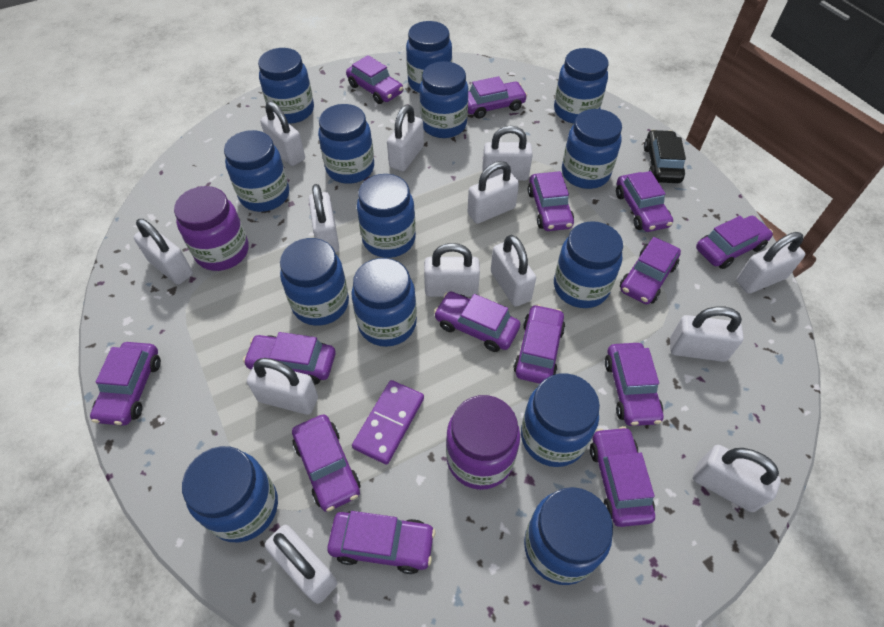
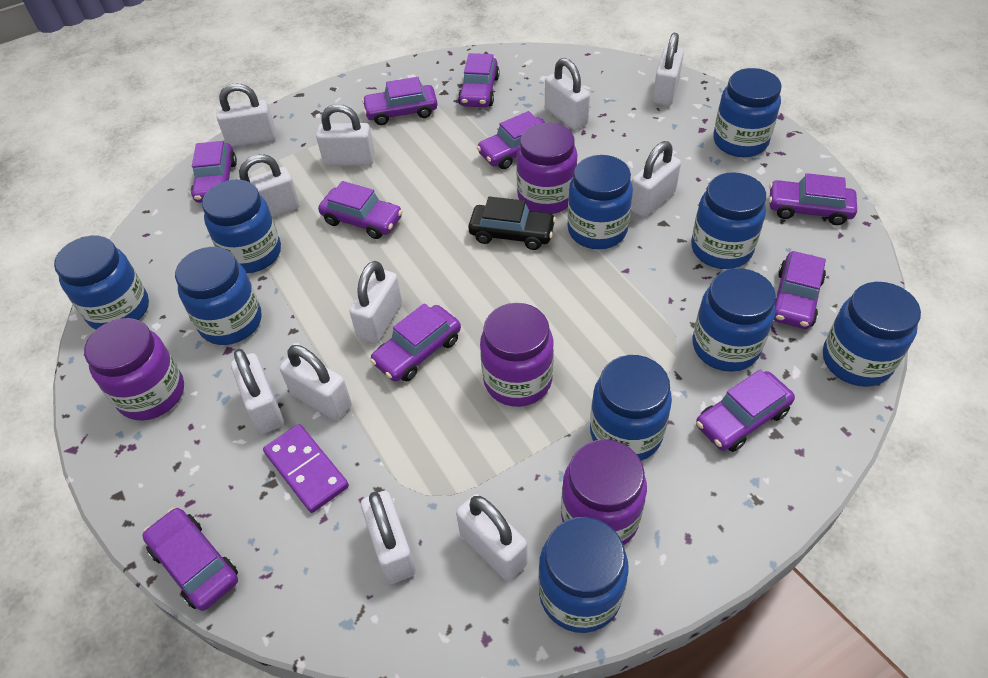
blue jar: 14 -> 10
purple car: 14 -> 10
purple jar: 2 -> 4
white padlock: 13 -> 11

